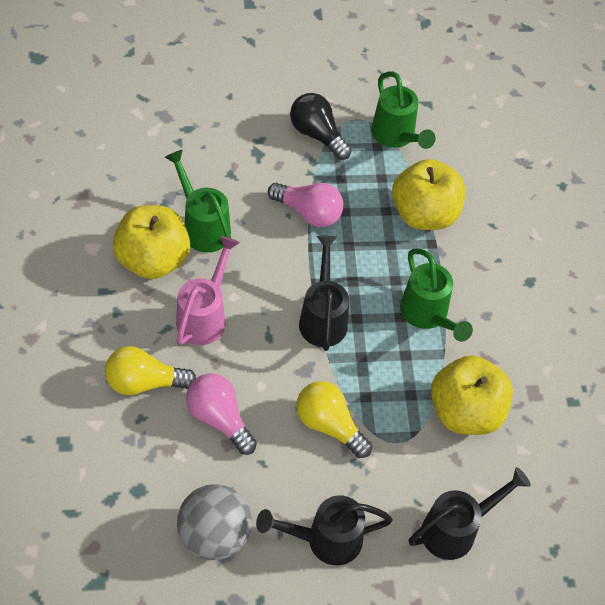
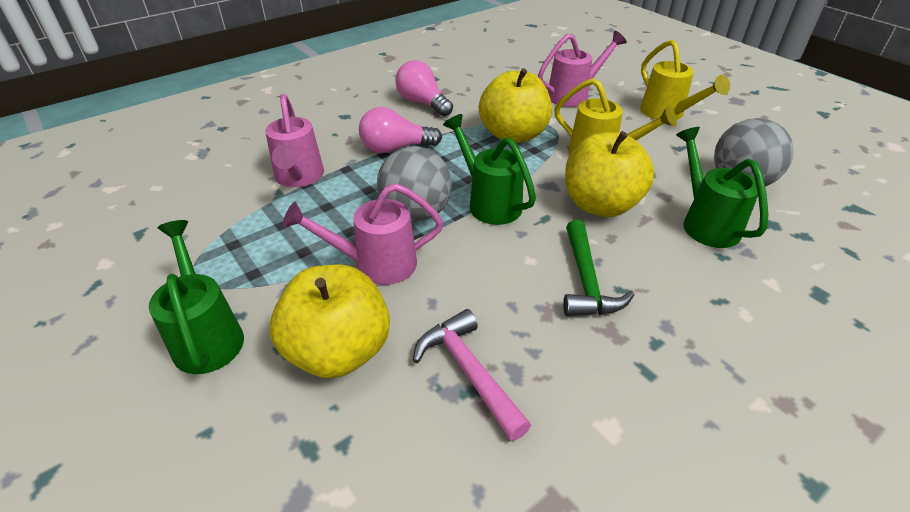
black light bulb: 1 -> 0
black watering can: 3 -> 0
green hammer: 0 -> 1
grey ball: 1 -> 2
pink hammer: 0 -> 1
pink watering can: 1 -> 3
yellow light bulb: 2 -> 0
yellow watering can: 0 -> 2

